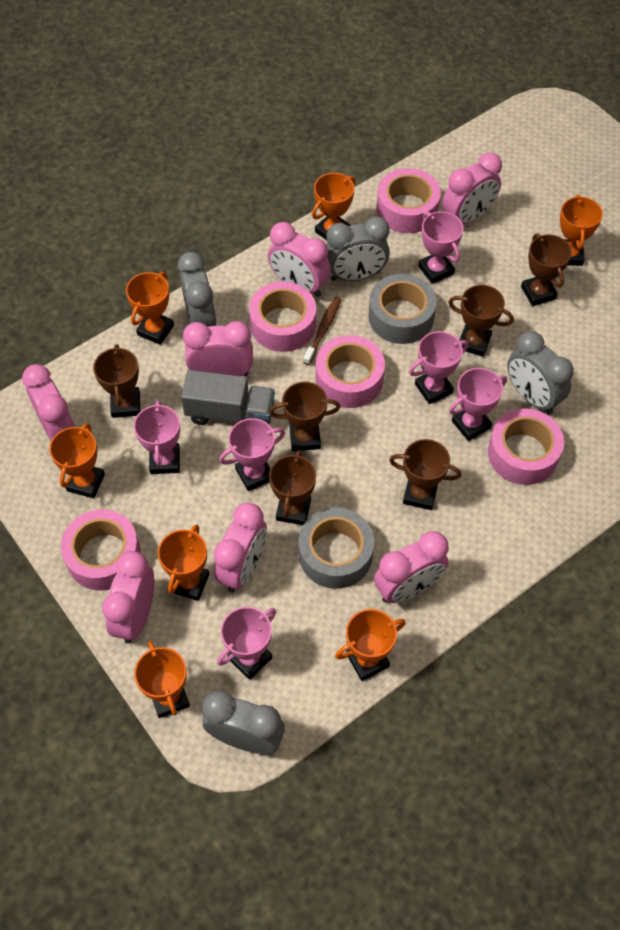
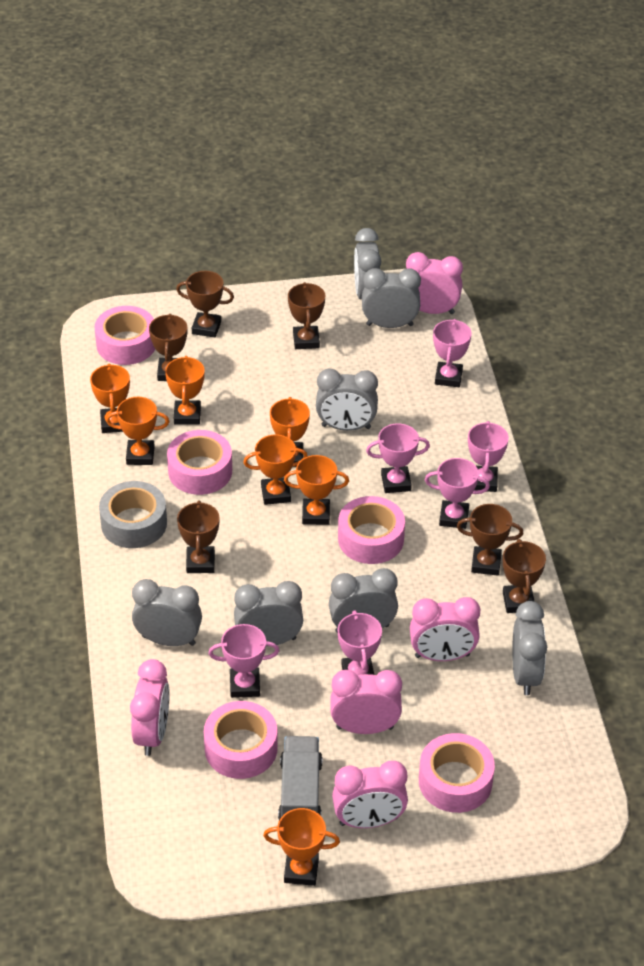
brown toothbrush: 1 -> 0
grey clock: 4 -> 7
grey tape: 2 -> 1
pink clock: 7 -> 5

